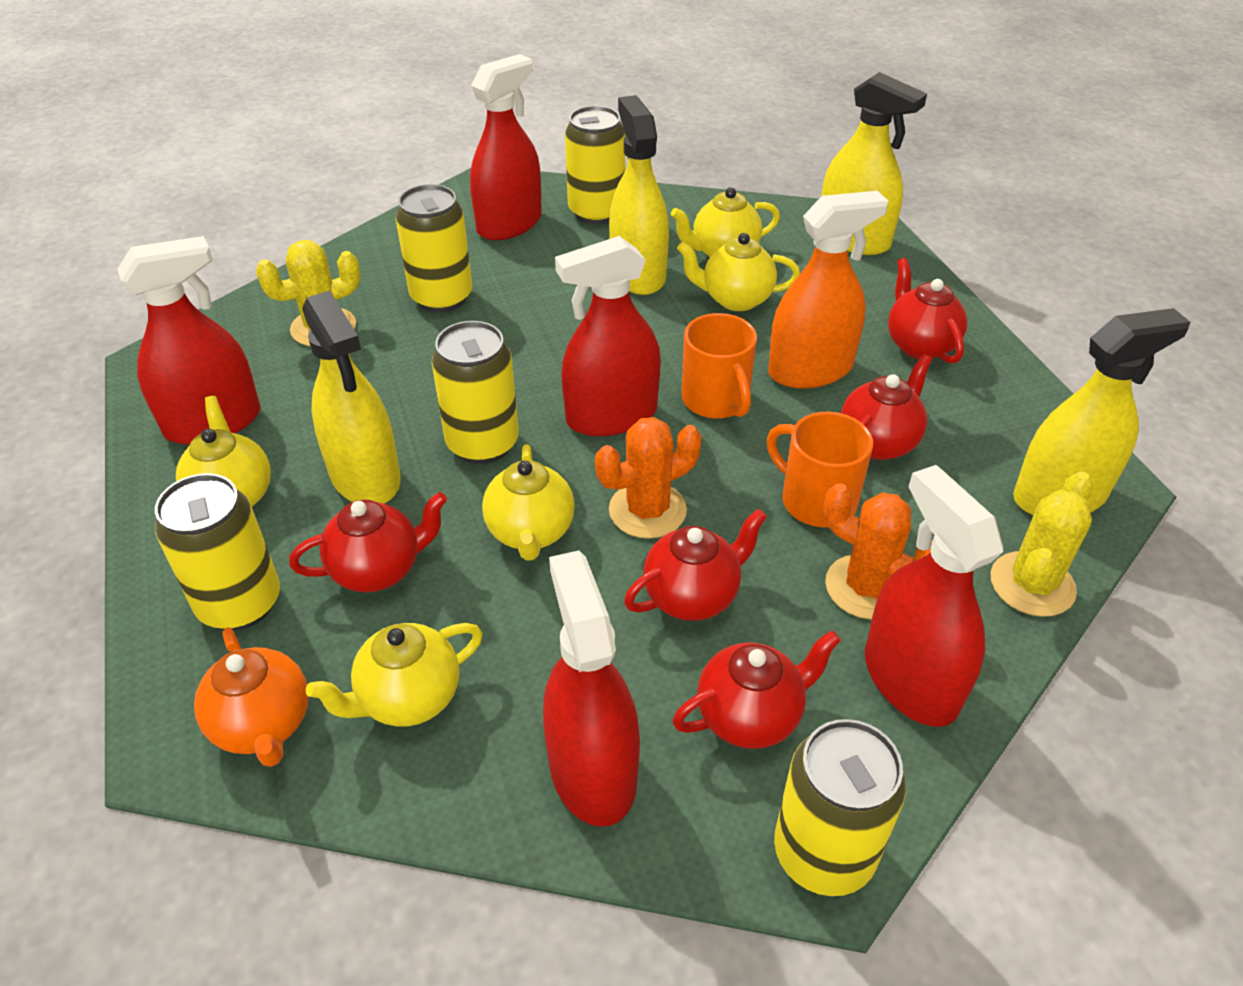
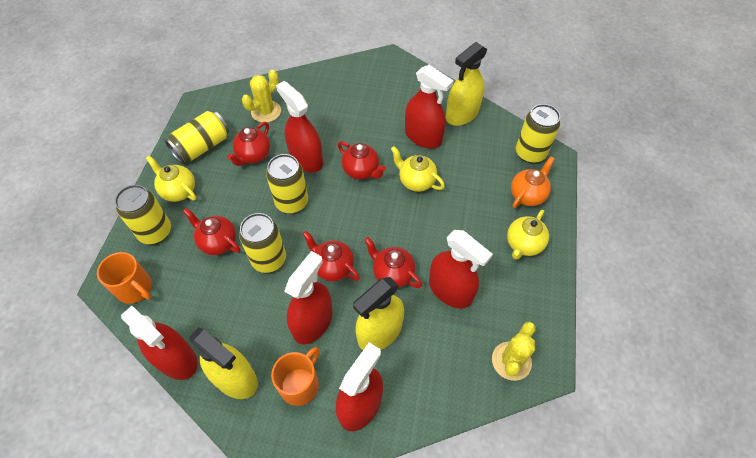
orange cactus: 2 -> 0
orange spray bottle: 1 -> 0
red spray bottle: 5 -> 6
yellow spray bottle: 4 -> 3
yellow teapot: 5 -> 3

